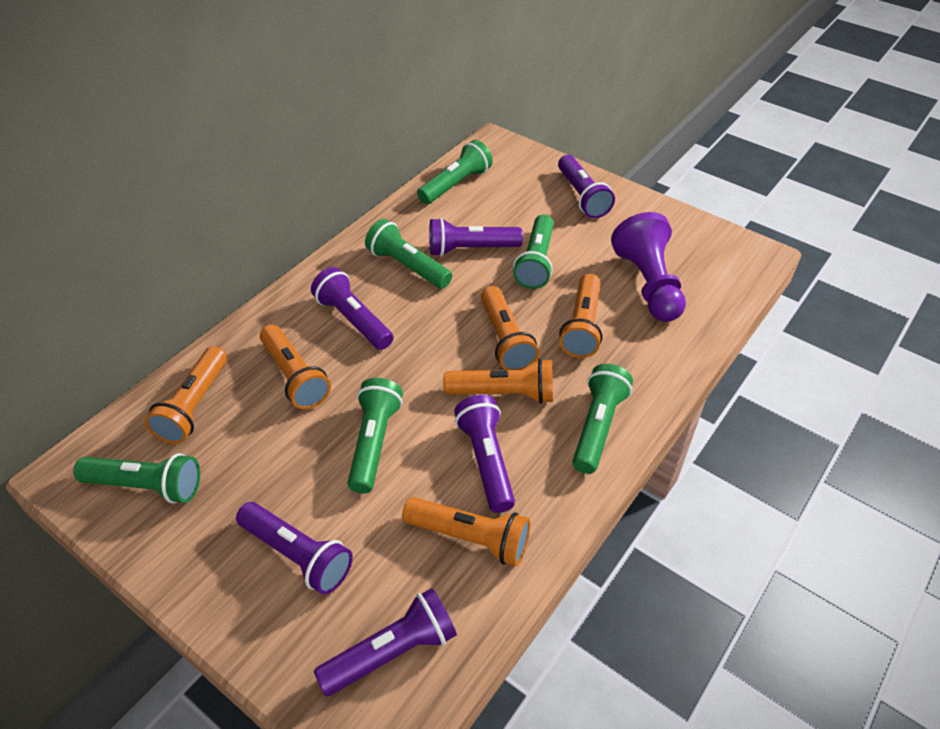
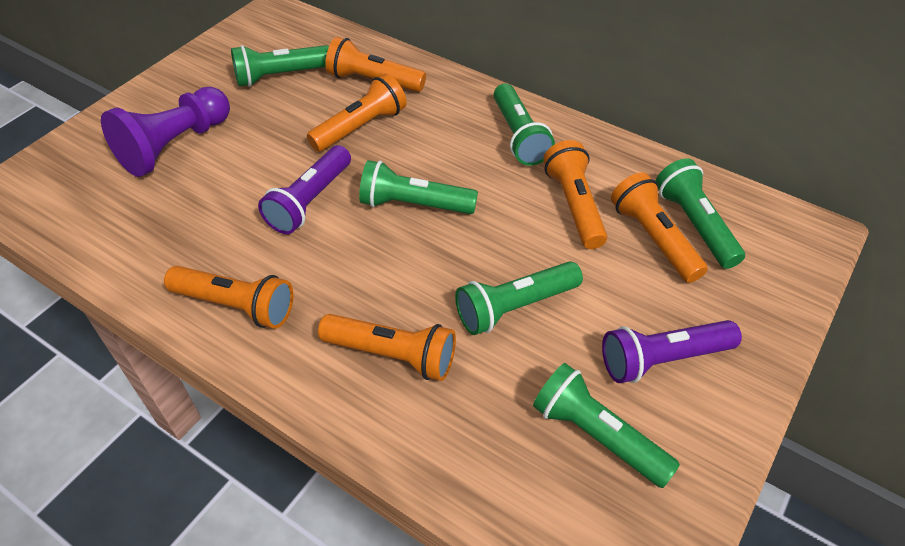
purple flashlight: 6 -> 2

